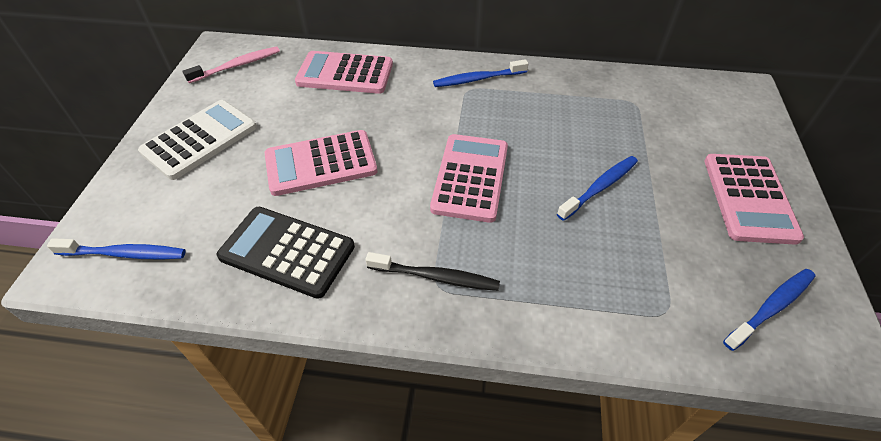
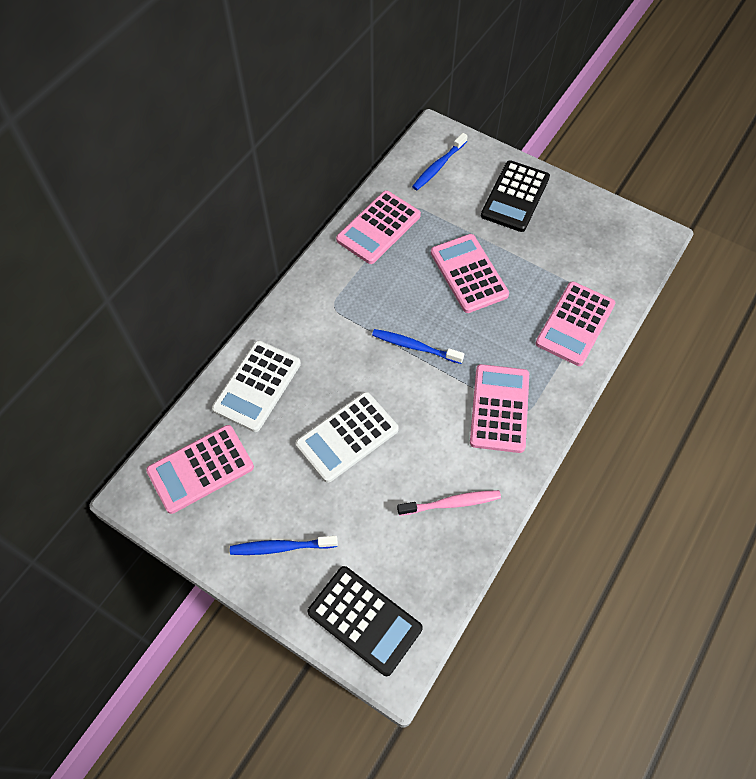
black calculator: 1 -> 2
black toothbrush: 1 -> 0
blue toothbrush: 4 -> 3
pink calculator: 4 -> 5
white calculator: 1 -> 2

